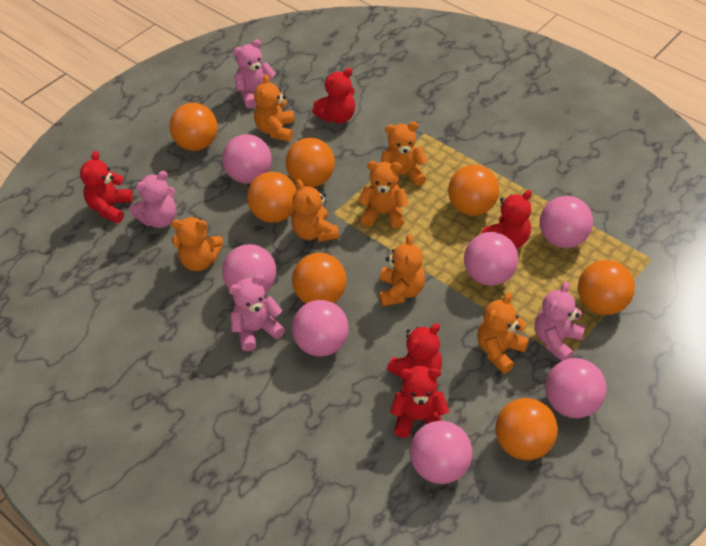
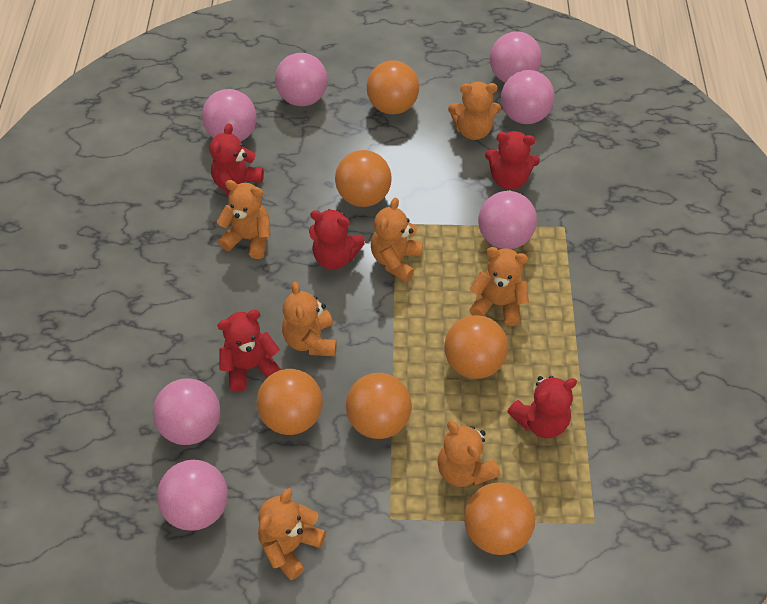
orange ball: 7 -> 6
pink teddy bear: 4 -> 0

